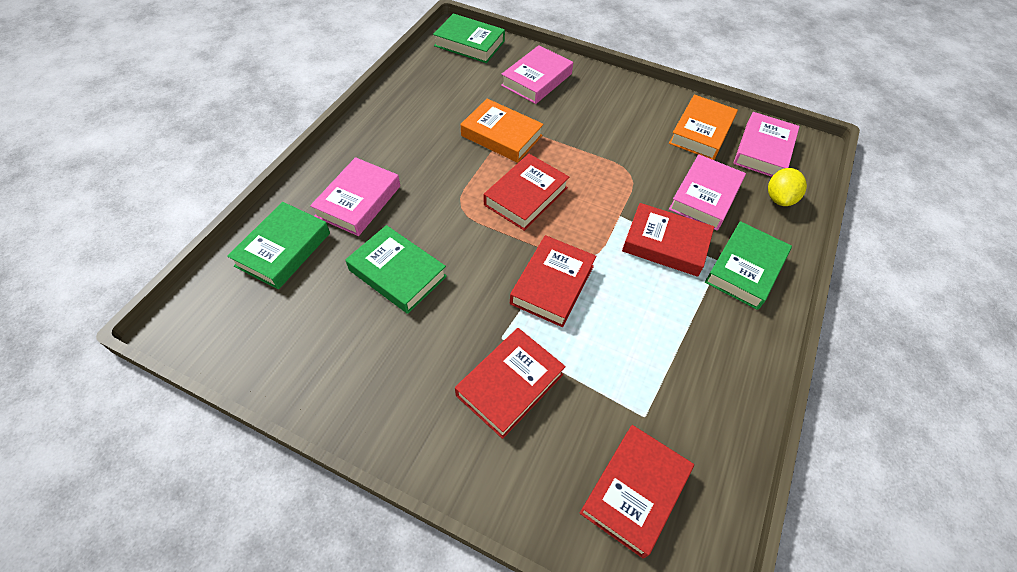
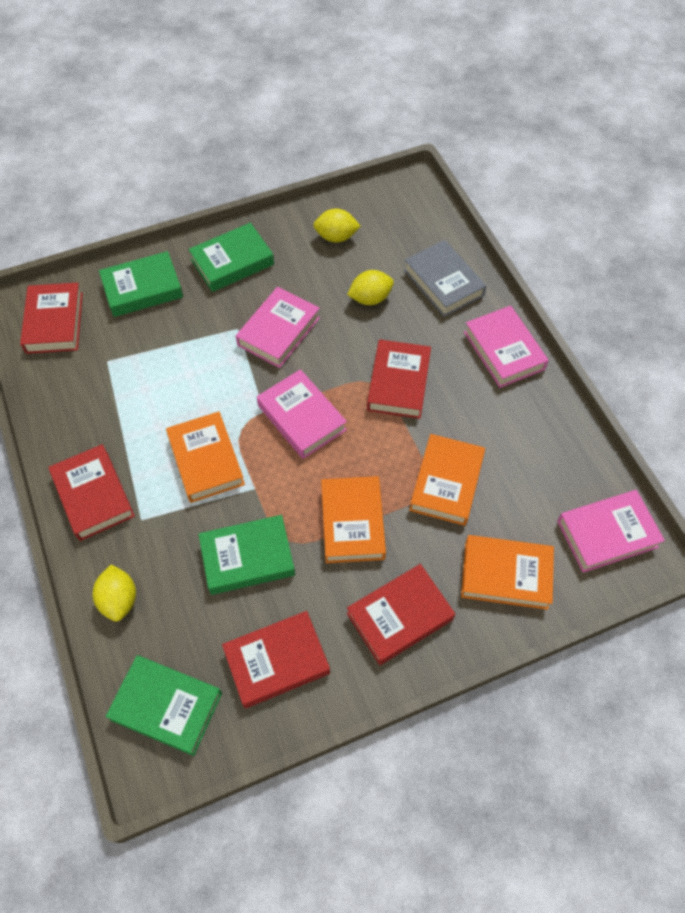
grey book: 0 -> 1
orange book: 2 -> 4
yellow lemon: 1 -> 3

